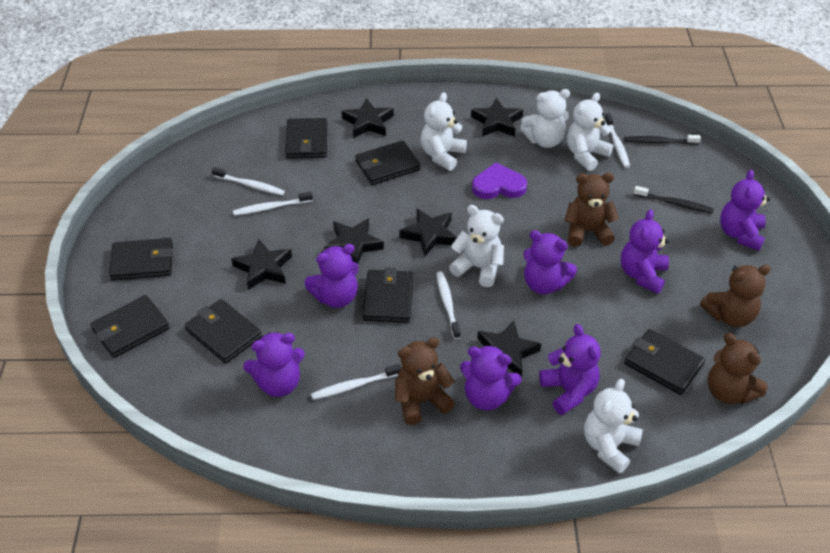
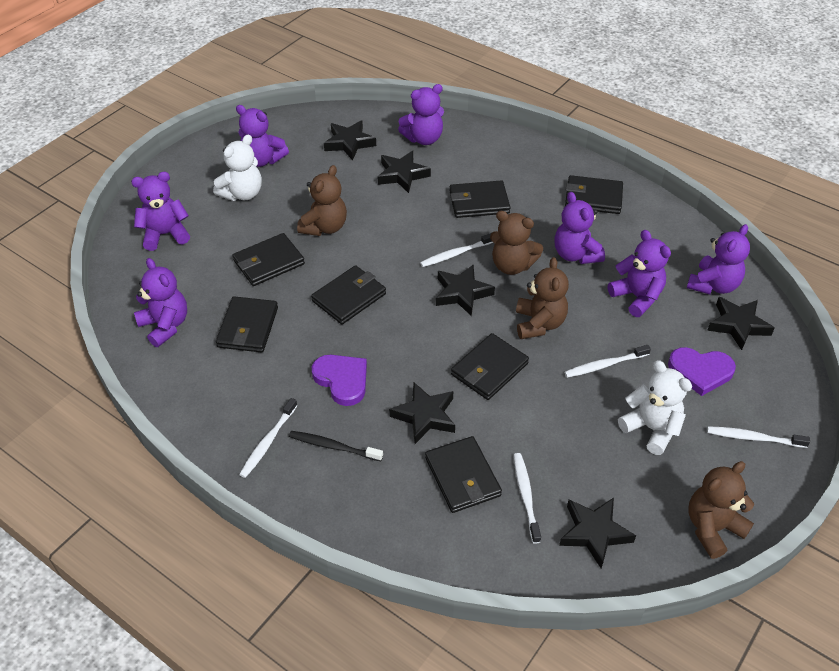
black toothbrush: 2 -> 1
purple heart: 1 -> 2
white teddy bear: 5 -> 2

